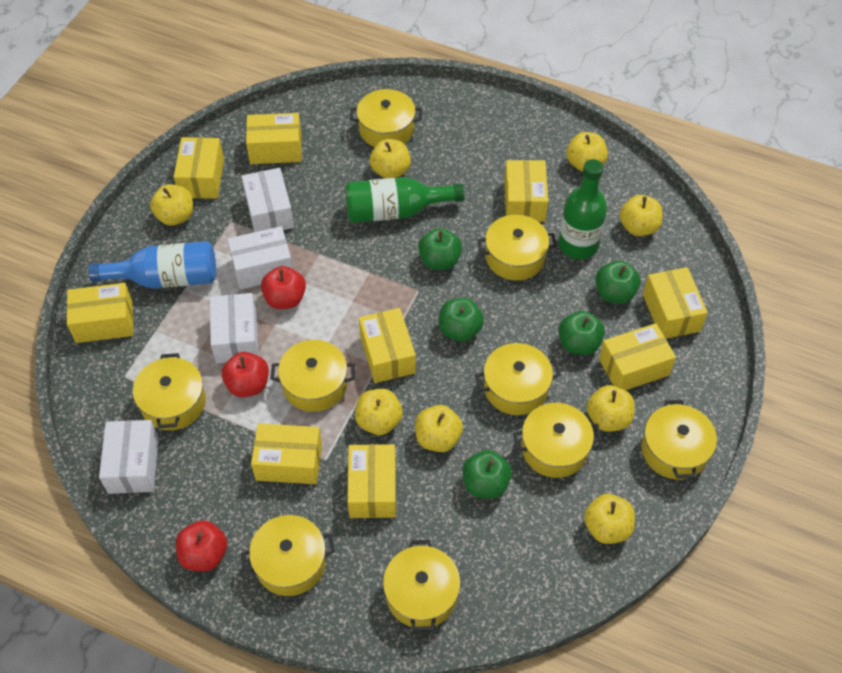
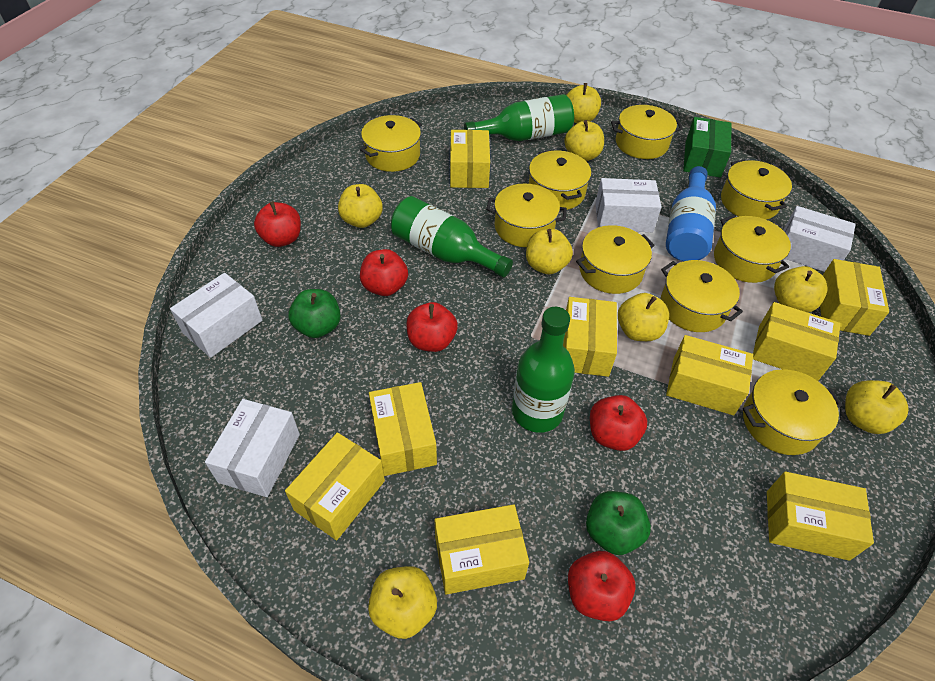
green apple: 5 -> 2
green bottle: 2 -> 3
green box: 0 -> 1
red apple: 3 -> 5

